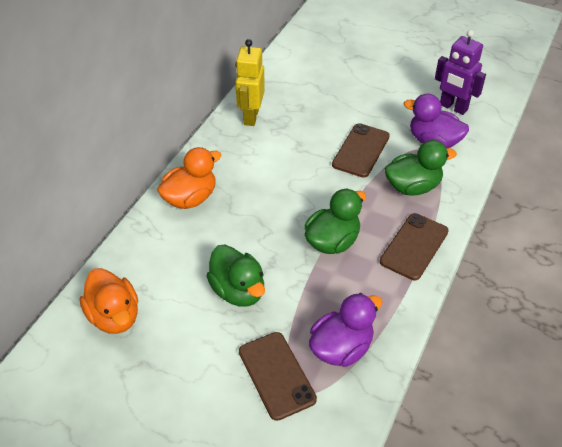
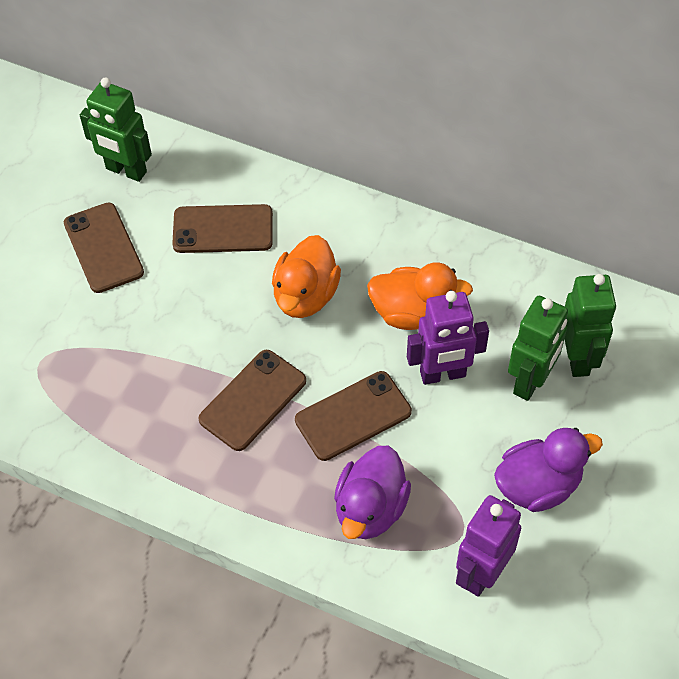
brown phone: 3 -> 4
green duck: 3 -> 0
green robot: 0 -> 3
purple robot: 1 -> 2
yellow robot: 1 -> 0

